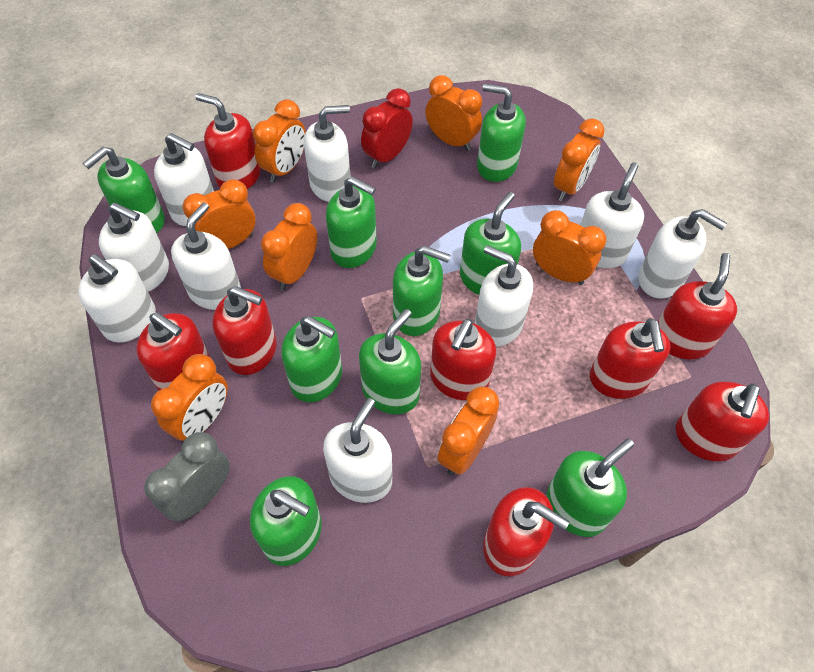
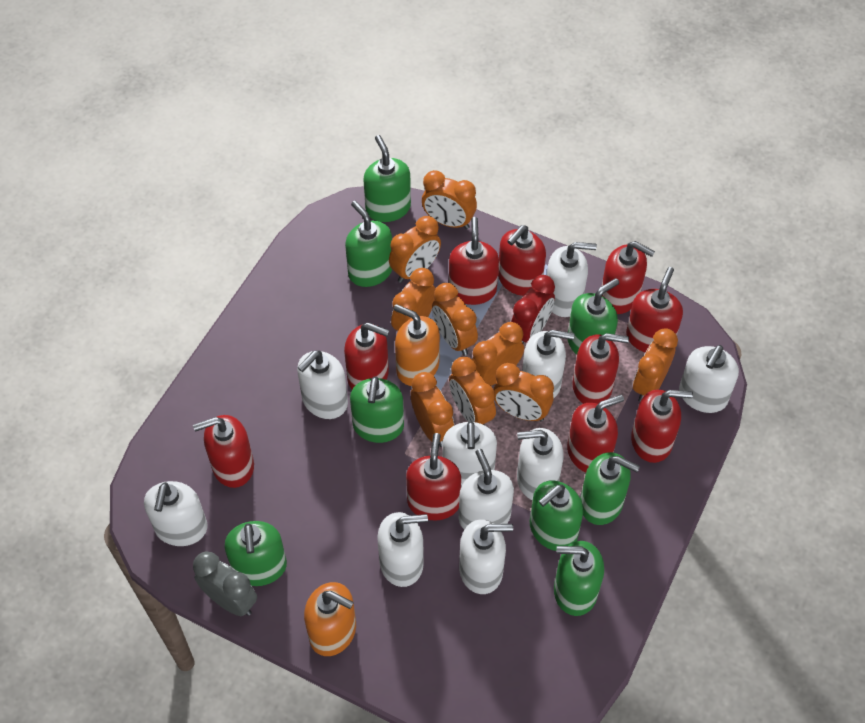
green soap dispenser: 9 -> 8
orange clock: 8 -> 9
orange soap dispenser: 0 -> 2
red soap dispenser: 8 -> 10
white soap dispenser: 9 -> 10

